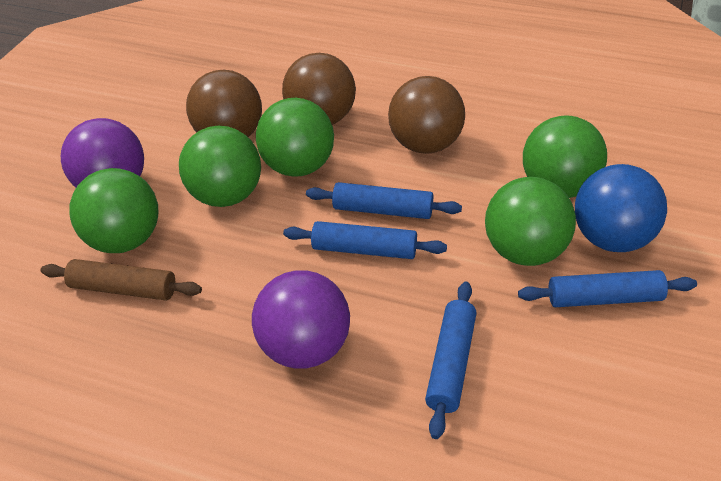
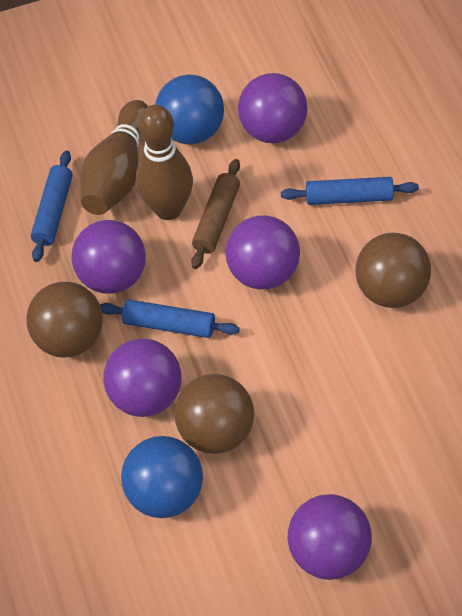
blue ball: 1 -> 2
blue rolling pin: 4 -> 3
brown bowling pin: 0 -> 2
green ball: 5 -> 0
purple ball: 2 -> 5

